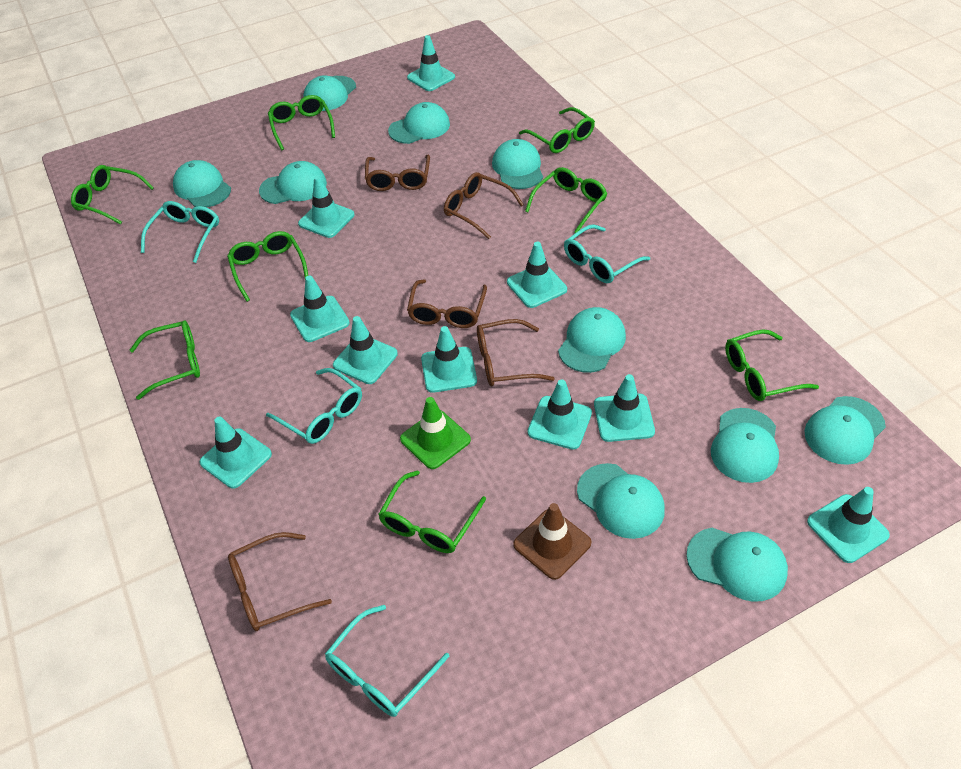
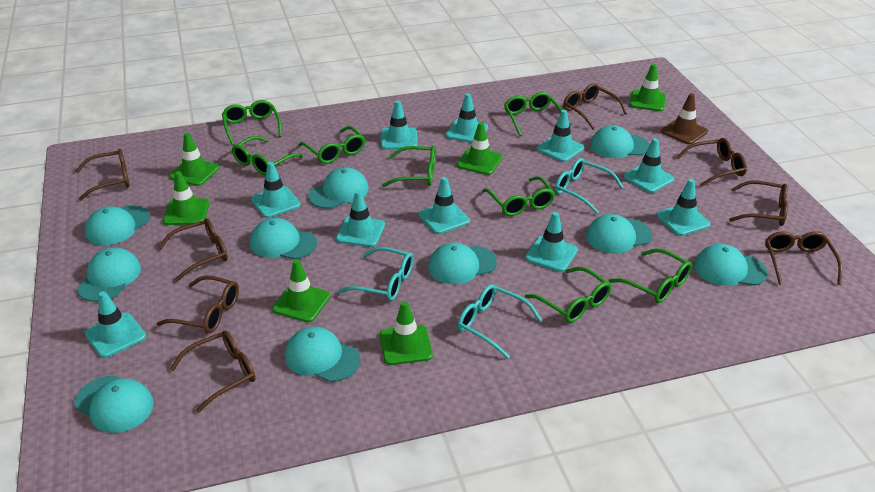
brown glasses: 5 -> 8
green traffic cone: 1 -> 6
turquoise glasses: 4 -> 3

